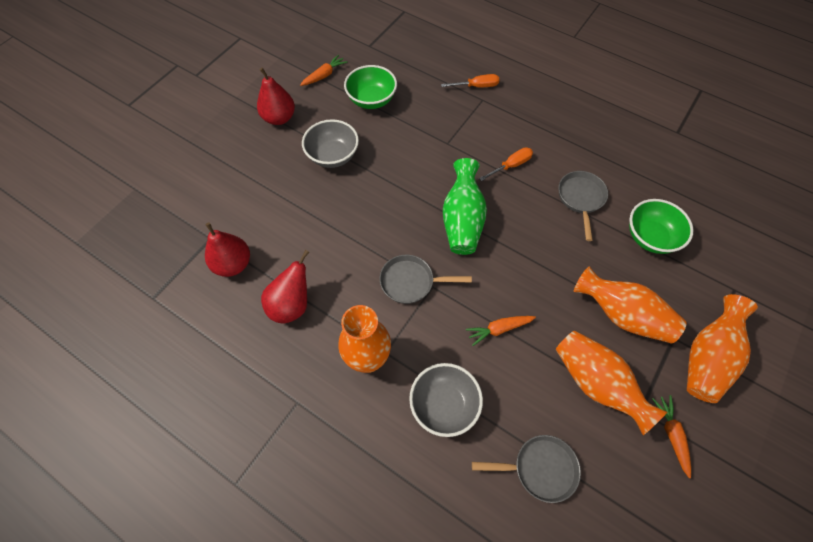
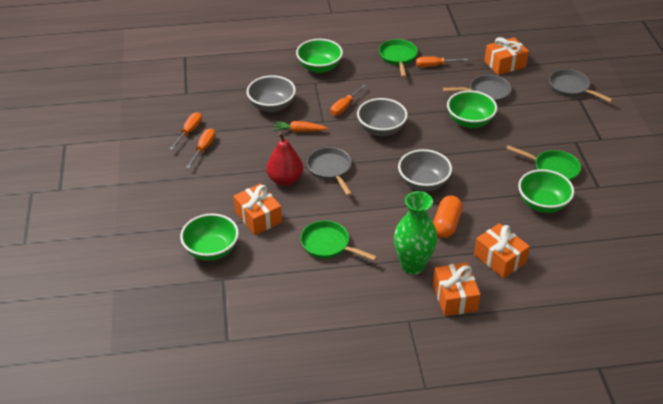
green bowl: 2 -> 4
green pan: 0 -> 3
grey bowl: 2 -> 3
orange capsule: 0 -> 1
orange carrot: 3 -> 1
orange gift: 0 -> 4
orange screwdriver: 2 -> 4
orange vase: 4 -> 0
red pear: 3 -> 1

